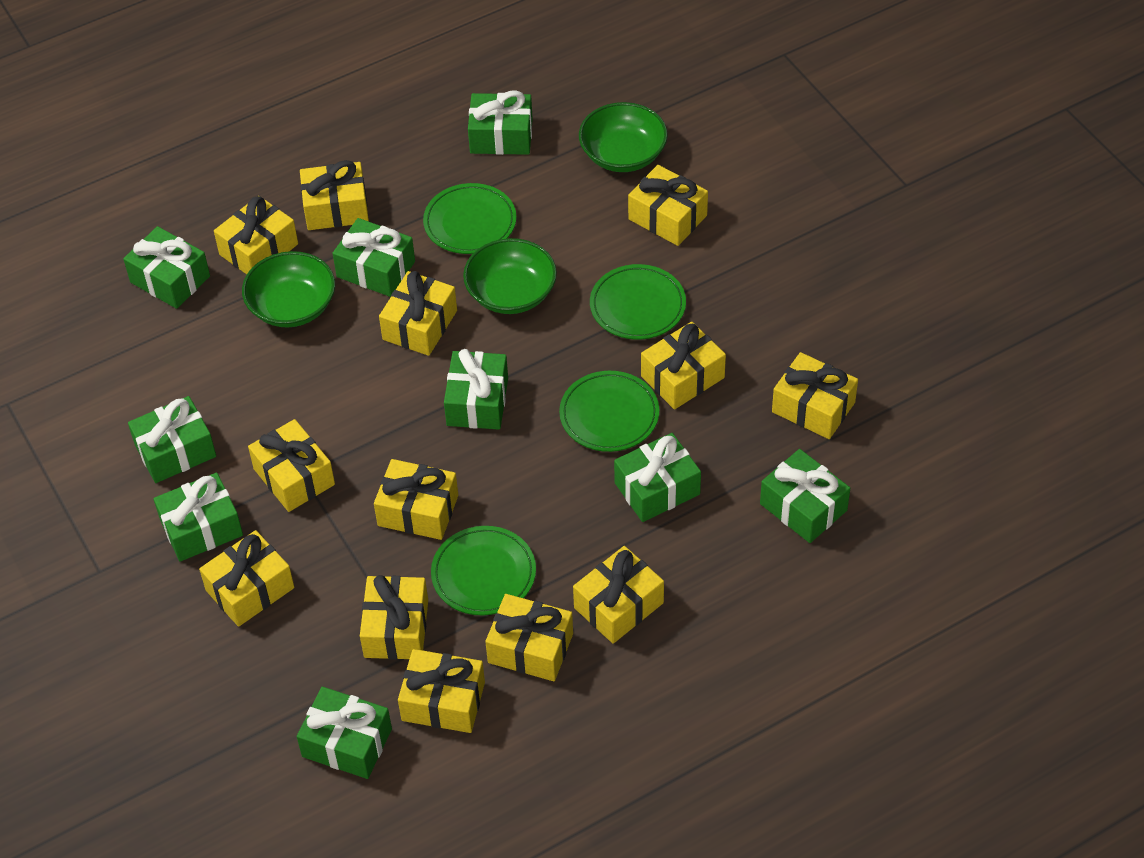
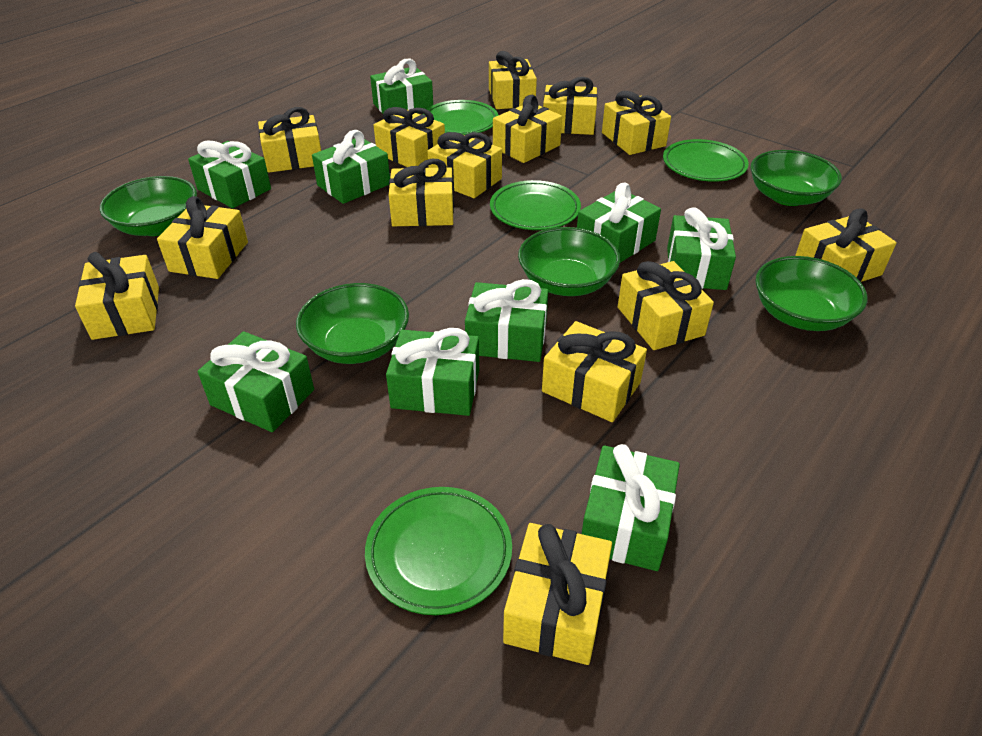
green bowl: 3 -> 5
yellow gift: 13 -> 14

